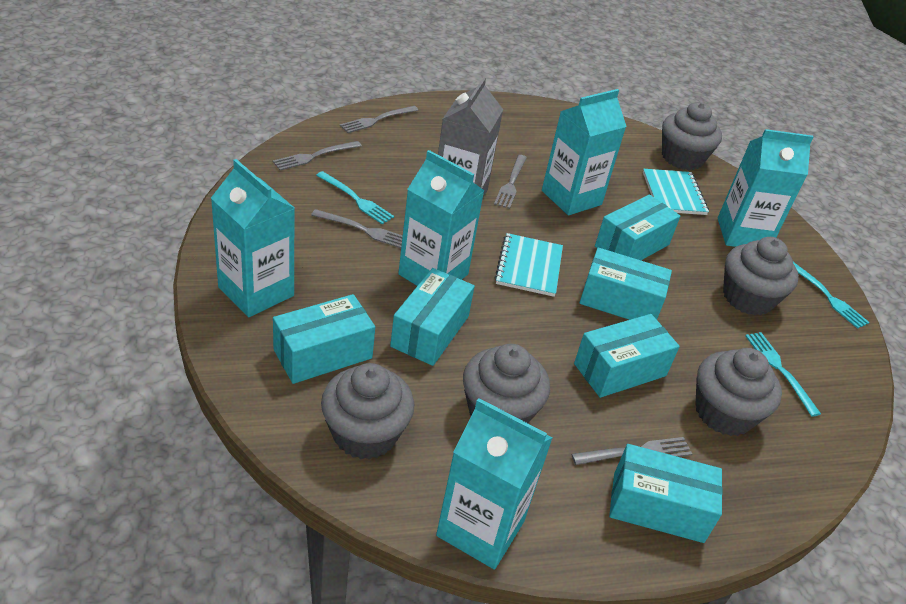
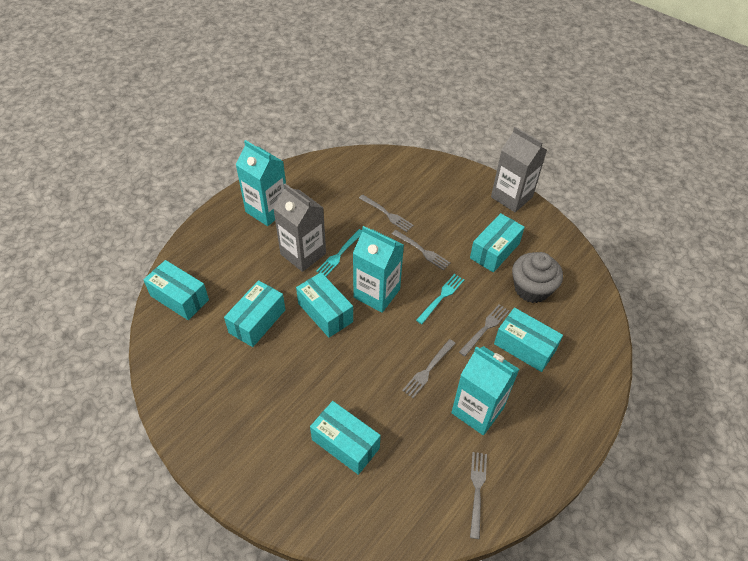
grey carton: 1 -> 2
grey cupcake: 5 -> 1
turquoise carton: 5 -> 3
turquoise fork: 3 -> 2
turquoise notebook: 2 -> 0

